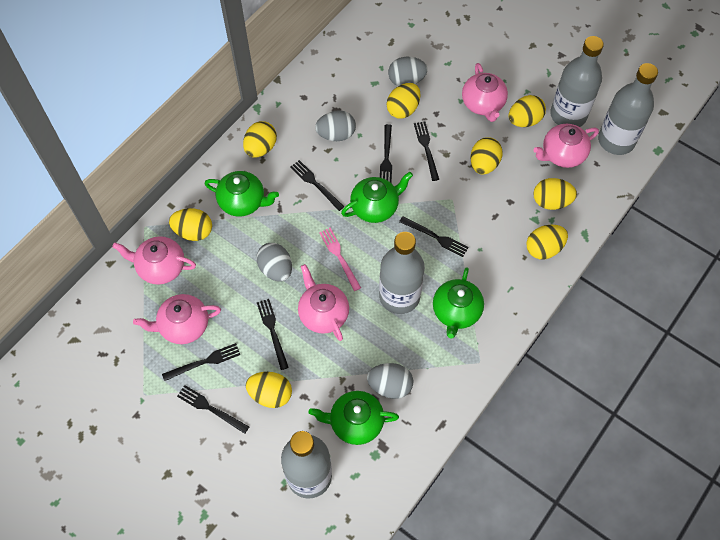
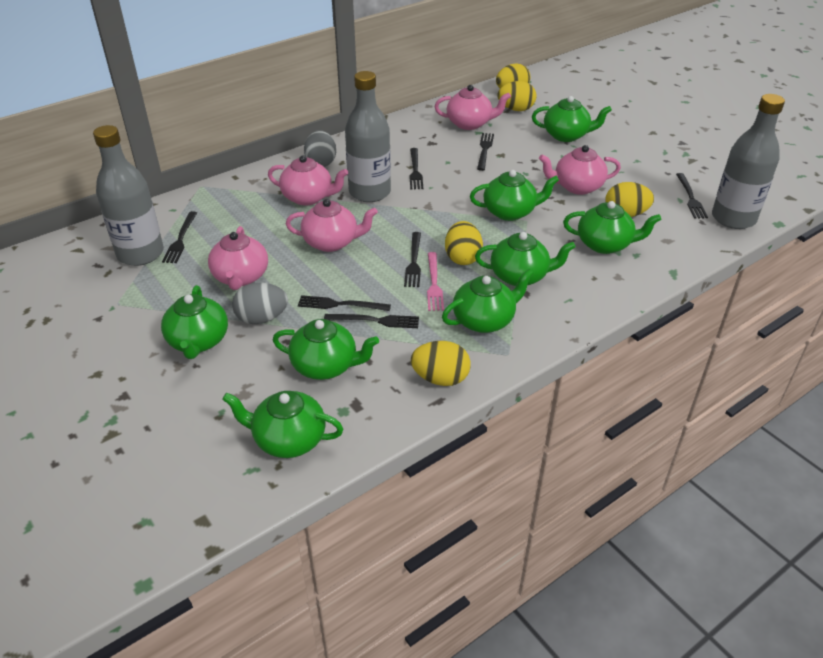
green teapot: 4 -> 8
grey bottle: 4 -> 3
grey egg: 4 -> 2
yellow egg: 8 -> 5

